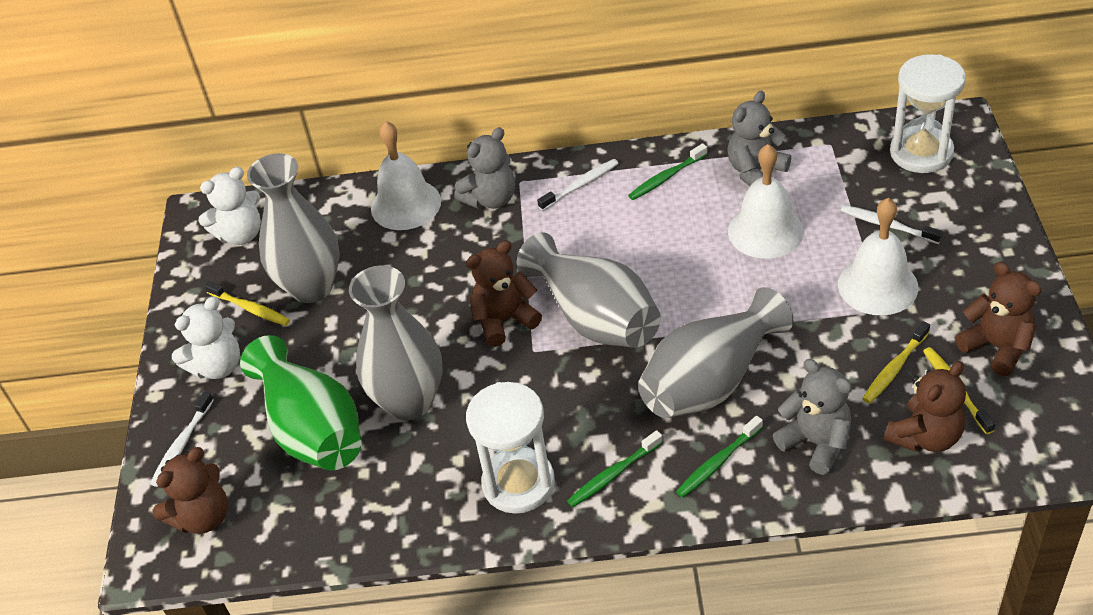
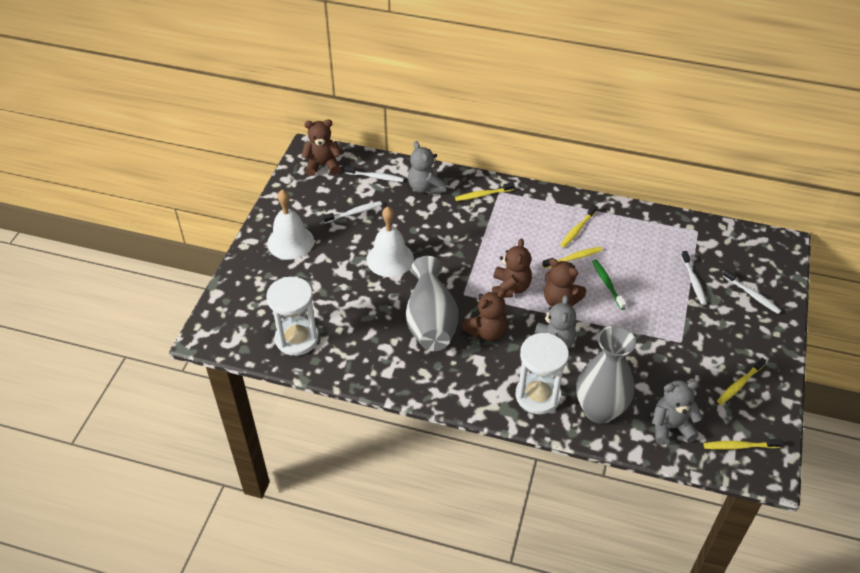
green toothbrush: 3 -> 1
green vase: 1 -> 0
grey vase: 4 -> 2
white bell: 3 -> 2
white teddy bear: 2 -> 0
white toothbrush: 3 -> 4
yellow toothbrush: 3 -> 5

